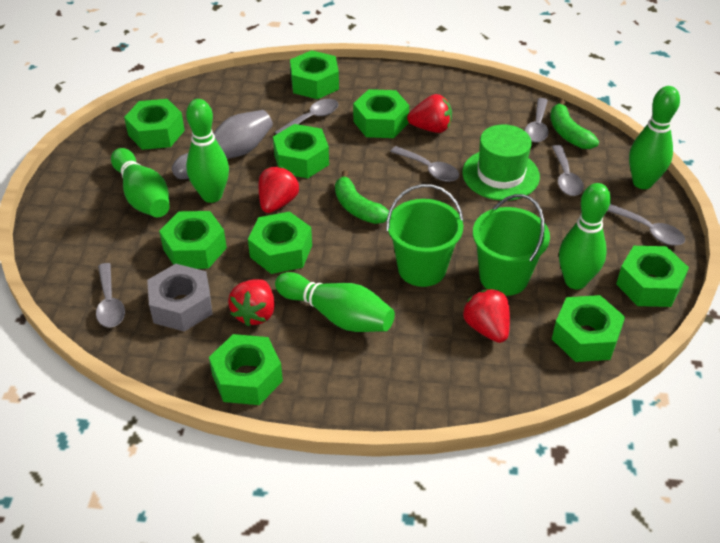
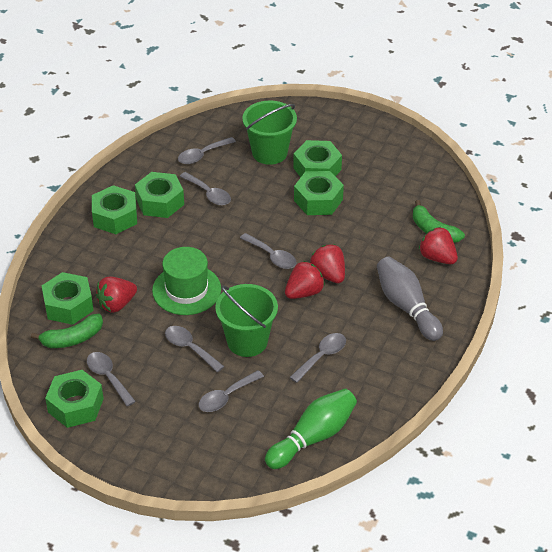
green bowling pin: 5 -> 1
green nut: 9 -> 6
grey nut: 1 -> 0
grey spoon: 6 -> 7

